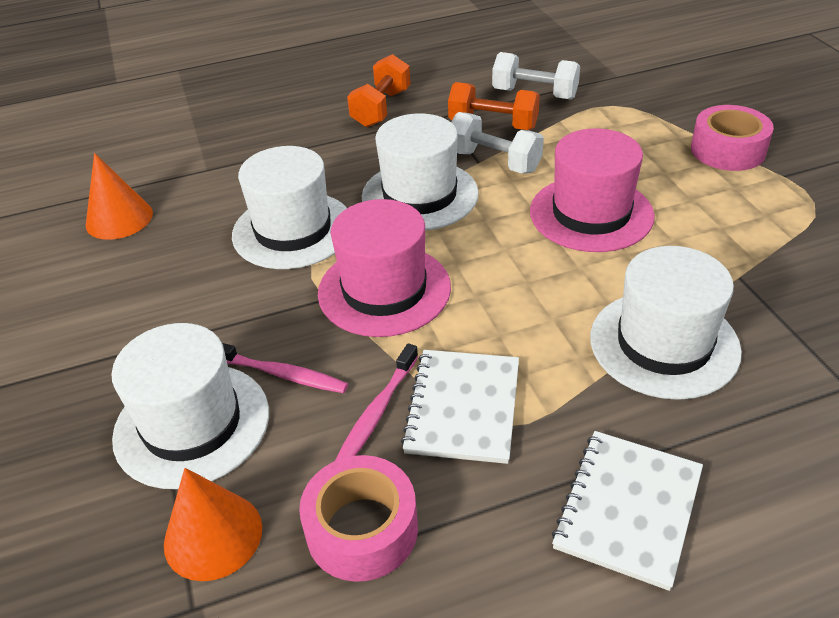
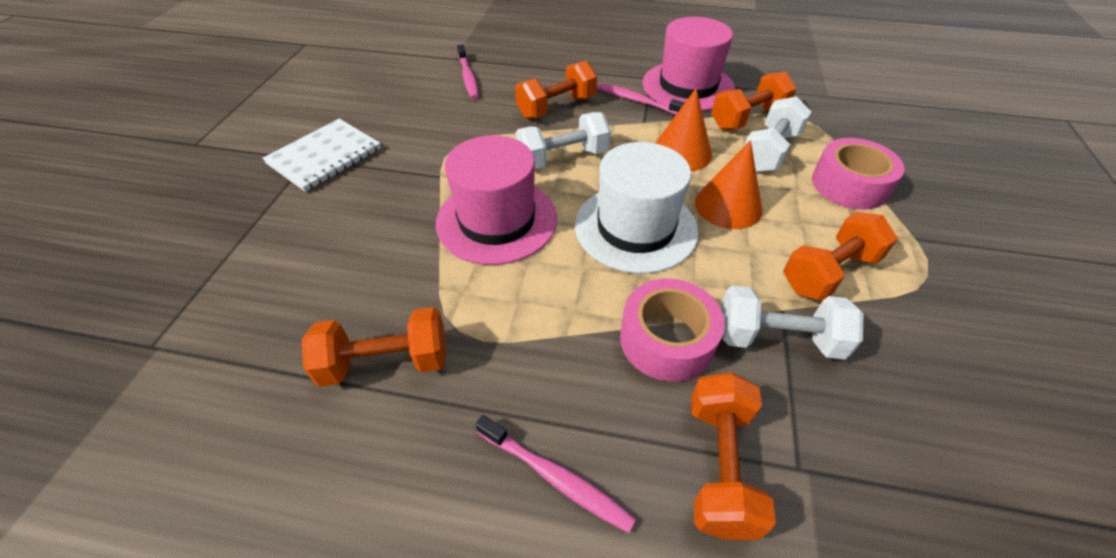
orange dumbbell: 2 -> 5
pink toothbrush: 2 -> 3
white dumbbell: 2 -> 3
white hat: 4 -> 1
white notebook: 2 -> 1

